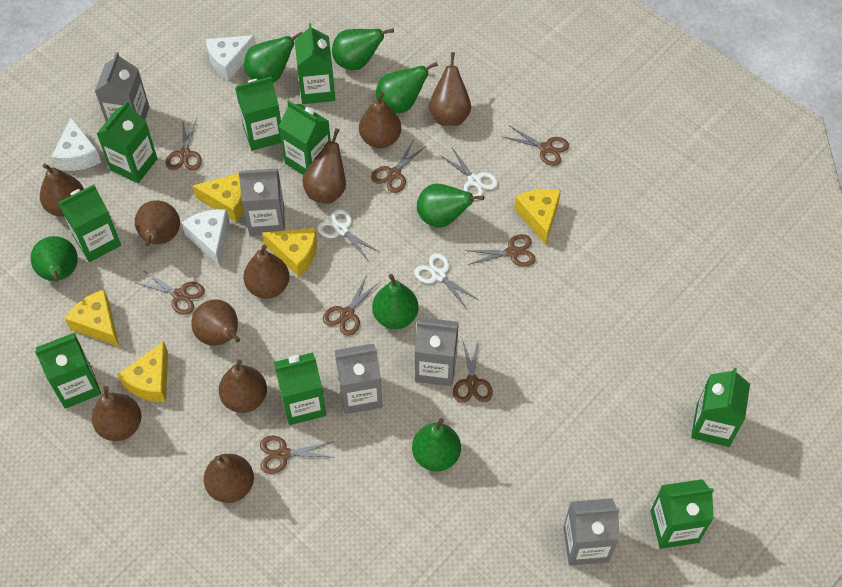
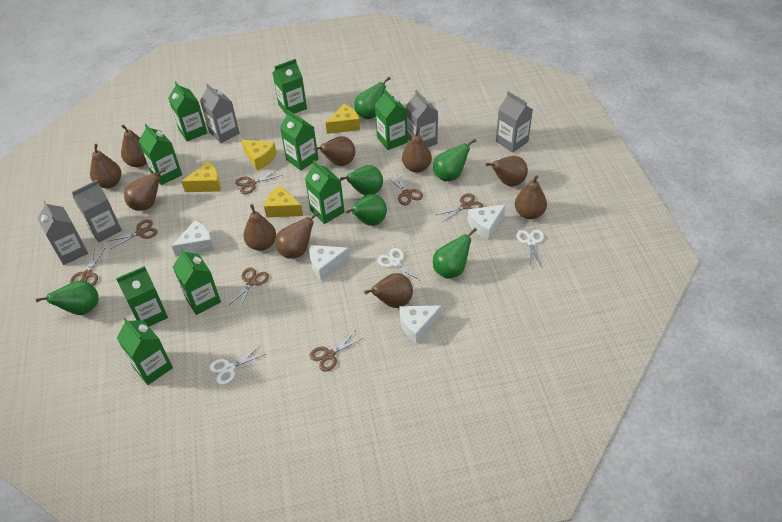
brown scissors: 8 -> 7
green pear: 7 -> 6
white cheese: 3 -> 4
yellow cheese: 5 -> 4

